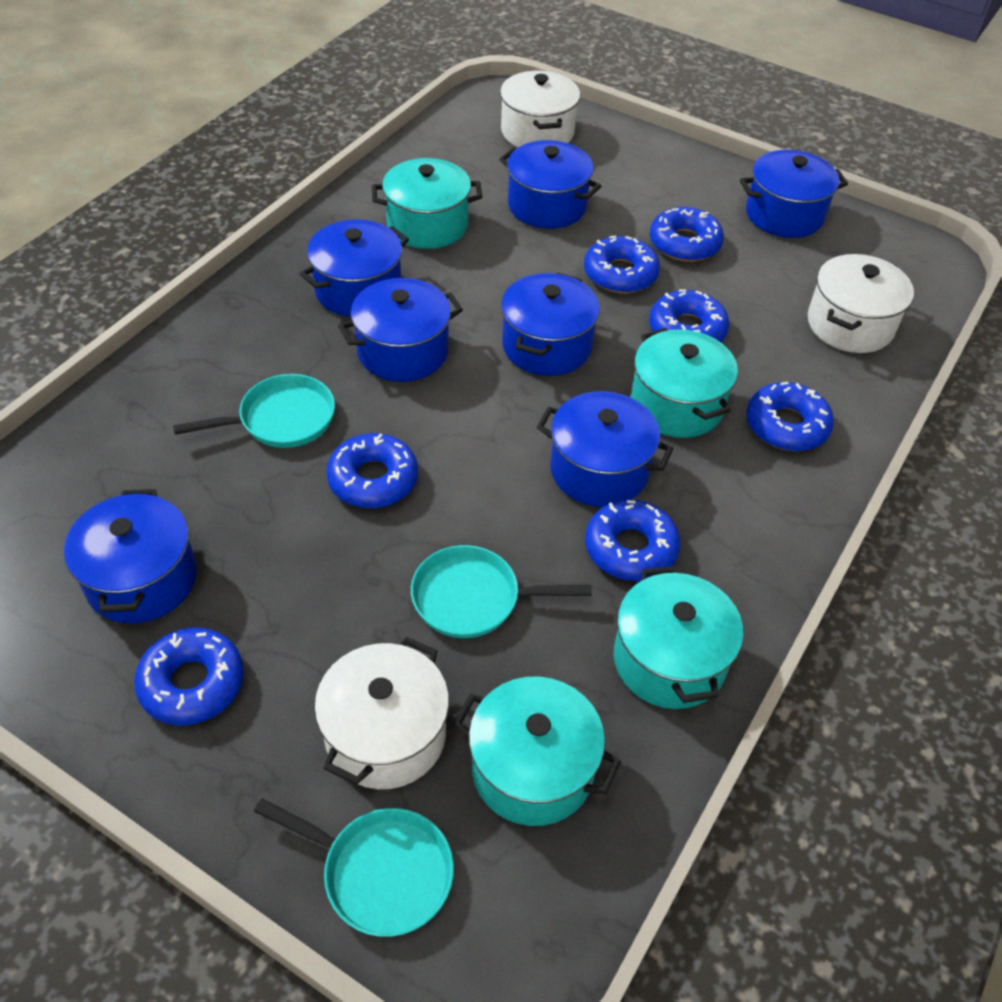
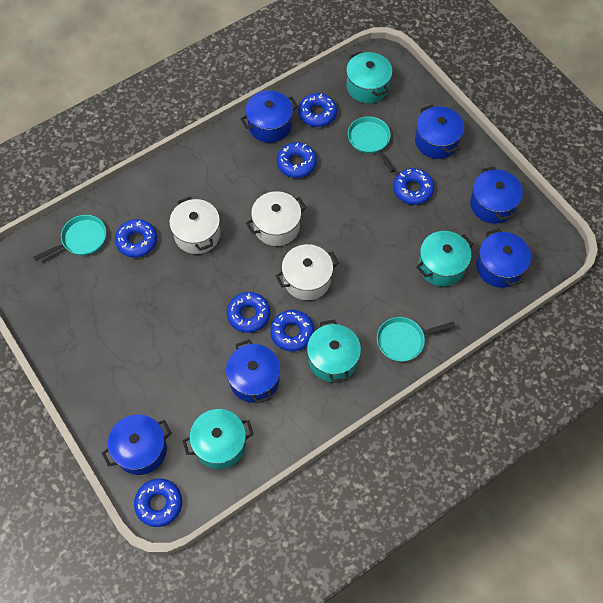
blue pot: 7 -> 6

